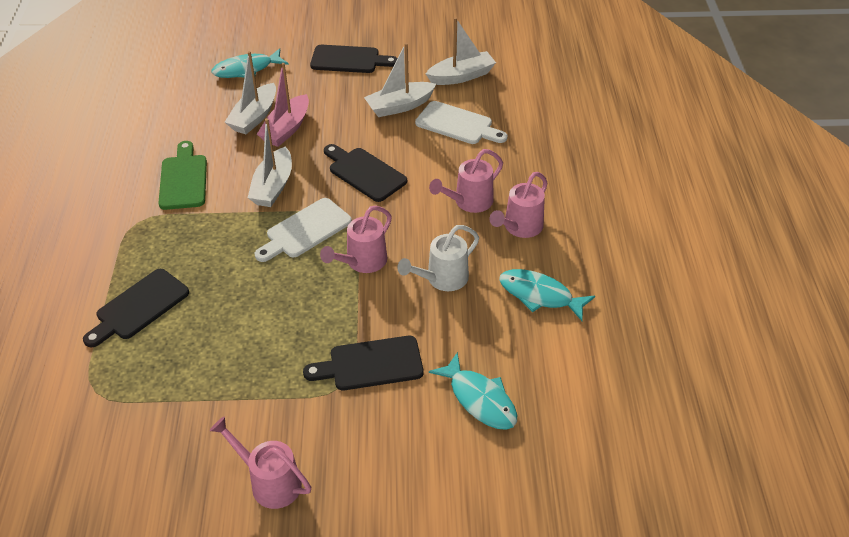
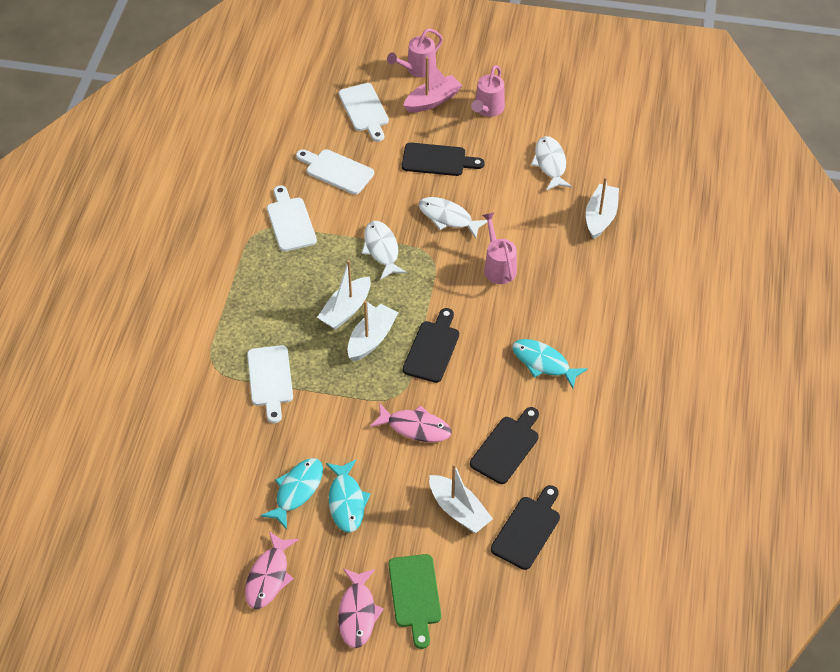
pink fish: 0 -> 3
pink watering can: 4 -> 3
white cutting board: 2 -> 4
white fish: 0 -> 3
white watering can: 1 -> 0

